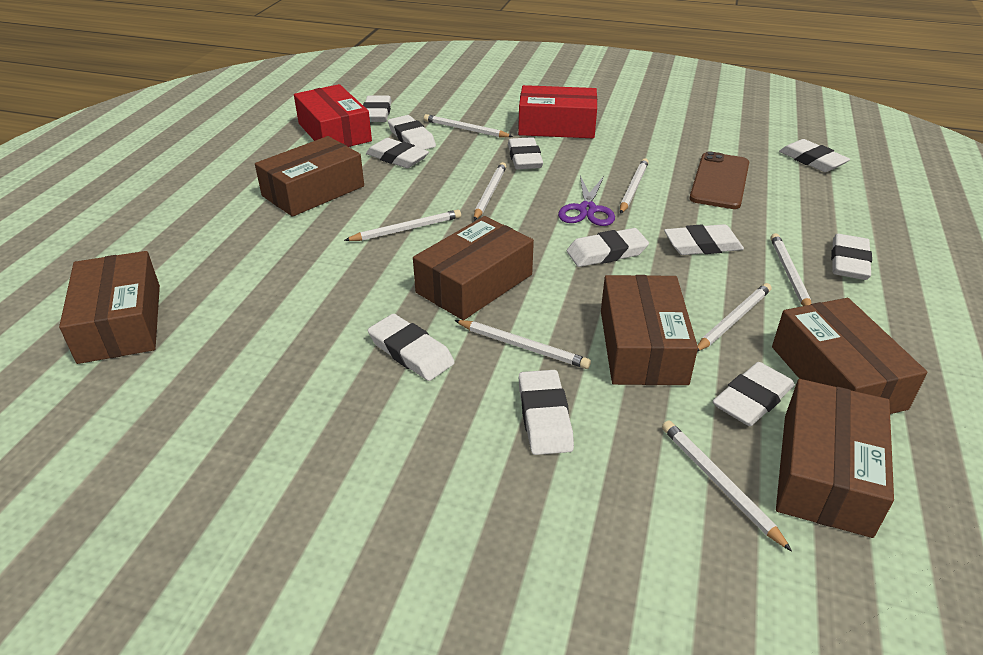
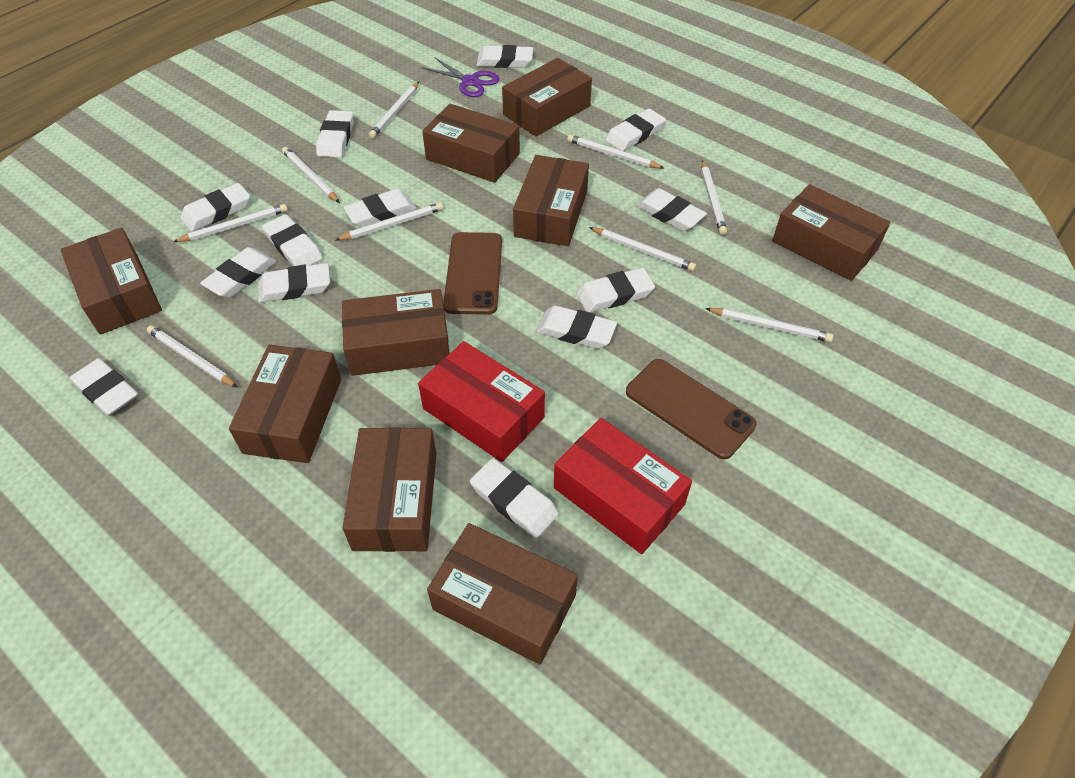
brown box: 6 -> 9
brown phone: 1 -> 2
white eraser: 11 -> 13
white pencil: 8 -> 9

